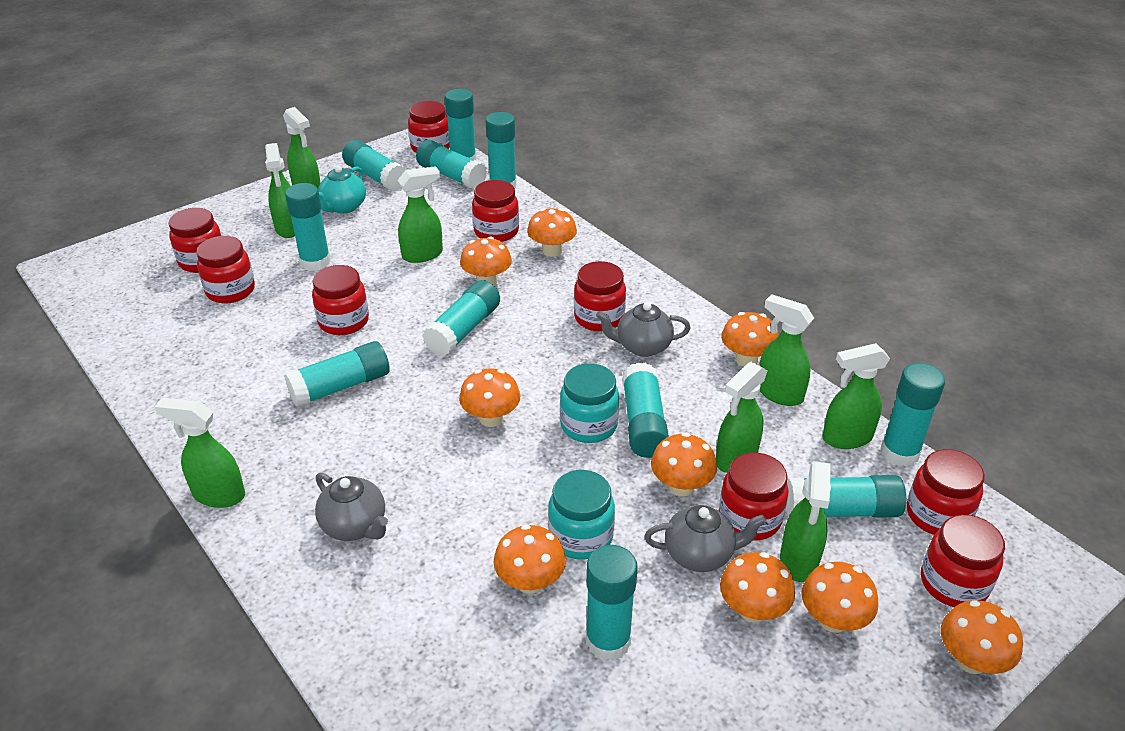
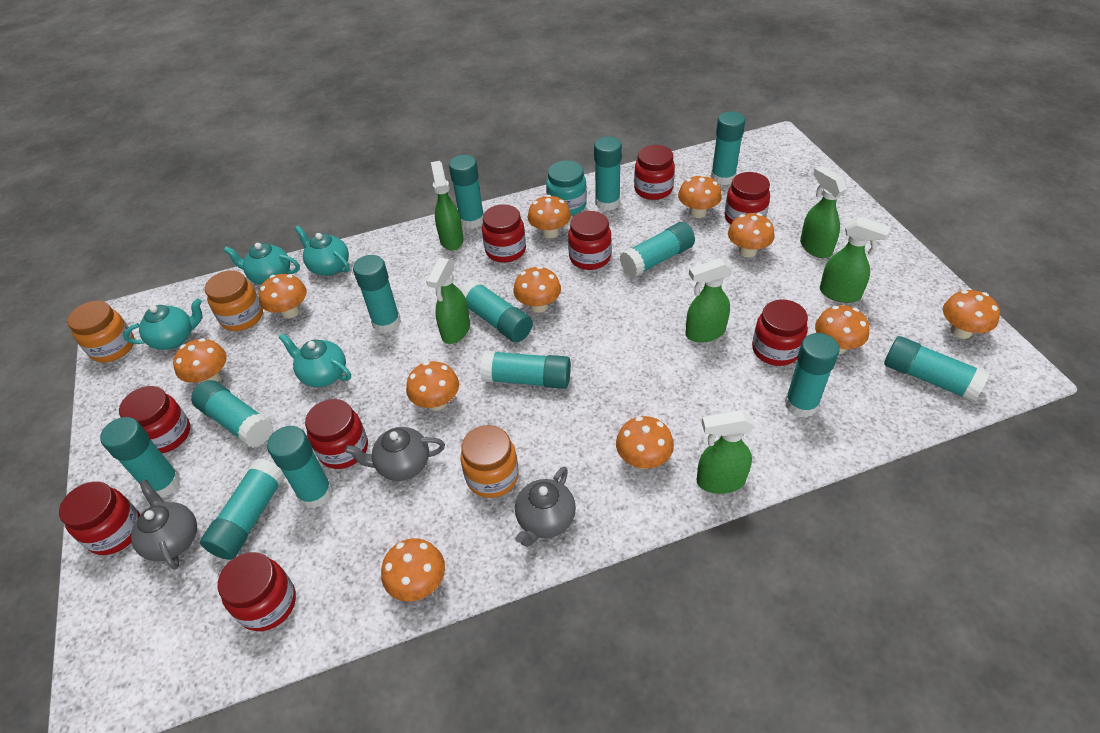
green spray bottle: 8 -> 6
orange jar: 0 -> 3
orange mushroom: 9 -> 11
turquoise glue stick: 11 -> 13
turquoise jar: 2 -> 1
turquoise teapot: 1 -> 4

